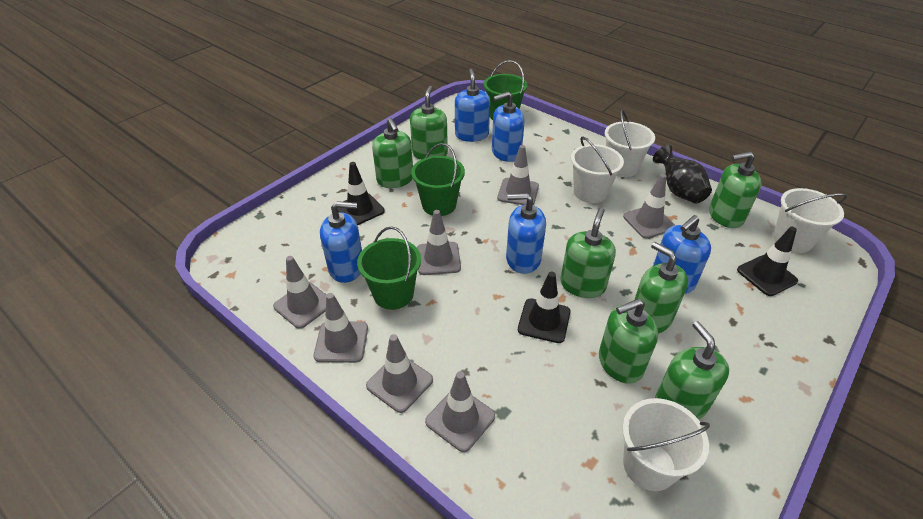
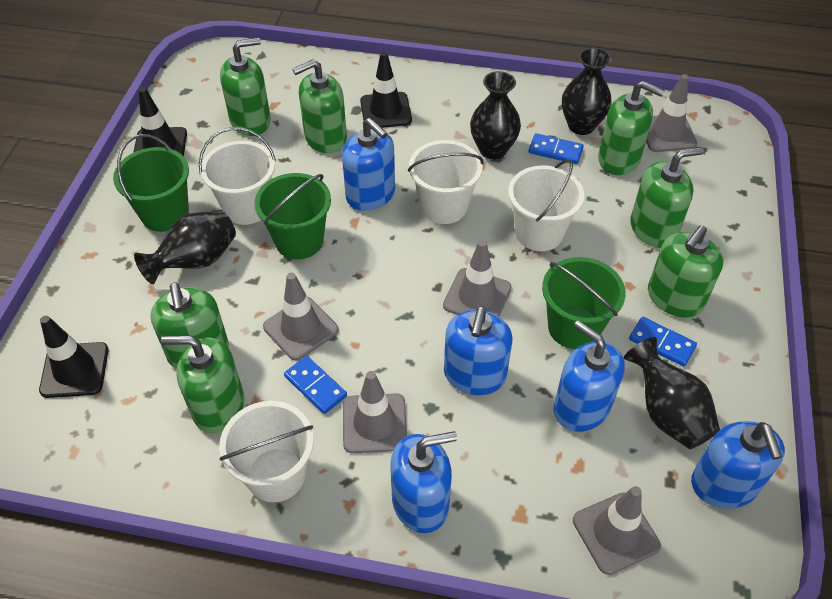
black vase: 1 -> 4
blue domino: 0 -> 3
grey traffic cone: 7 -> 5

